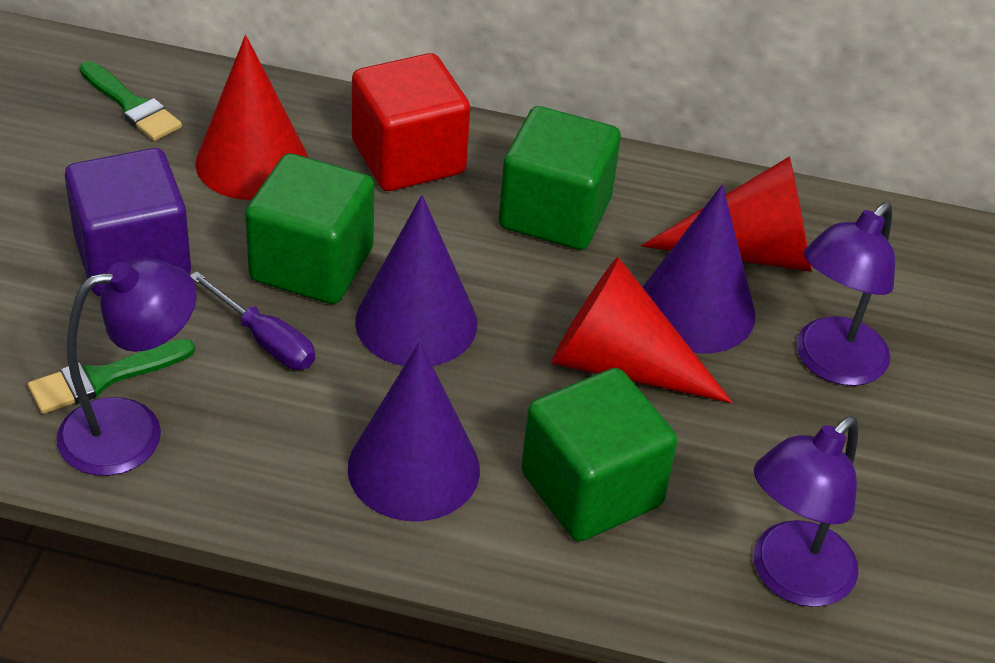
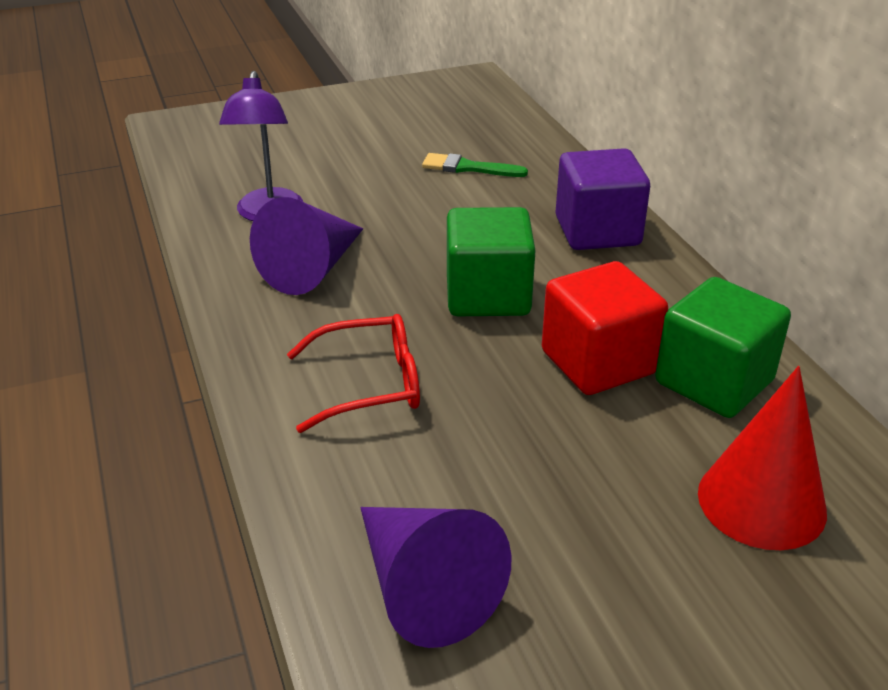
green brush: 2 -> 1
green cube: 3 -> 2
purple cone: 3 -> 2
purple lamp: 3 -> 1
purple screwdriver: 1 -> 0
red cone: 3 -> 1
red glasses: 0 -> 1

